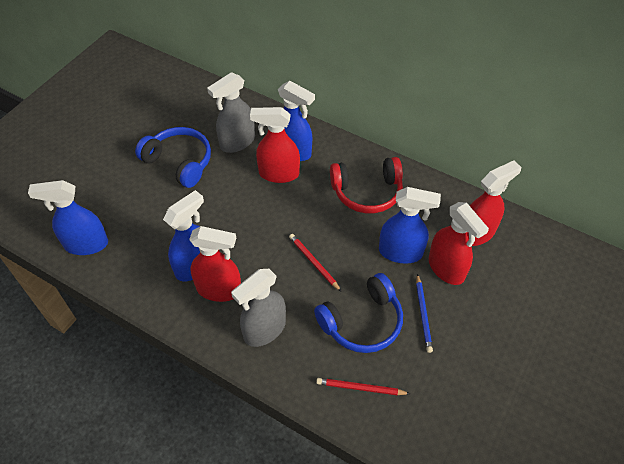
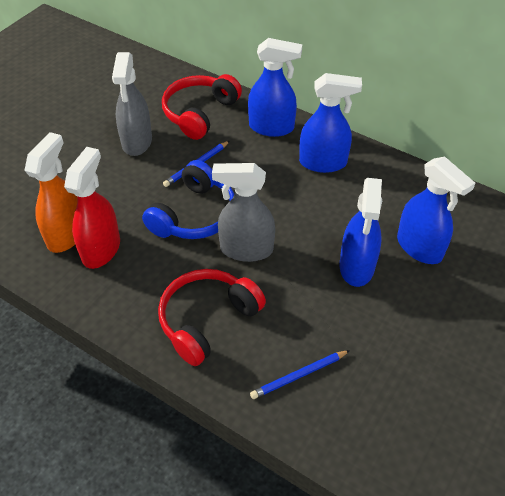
blue headphones: 2 -> 1
blue pencil: 1 -> 2
orange spray bottle: 0 -> 1
red headphones: 1 -> 2
red pencil: 2 -> 0
red spray bottle: 4 -> 1

